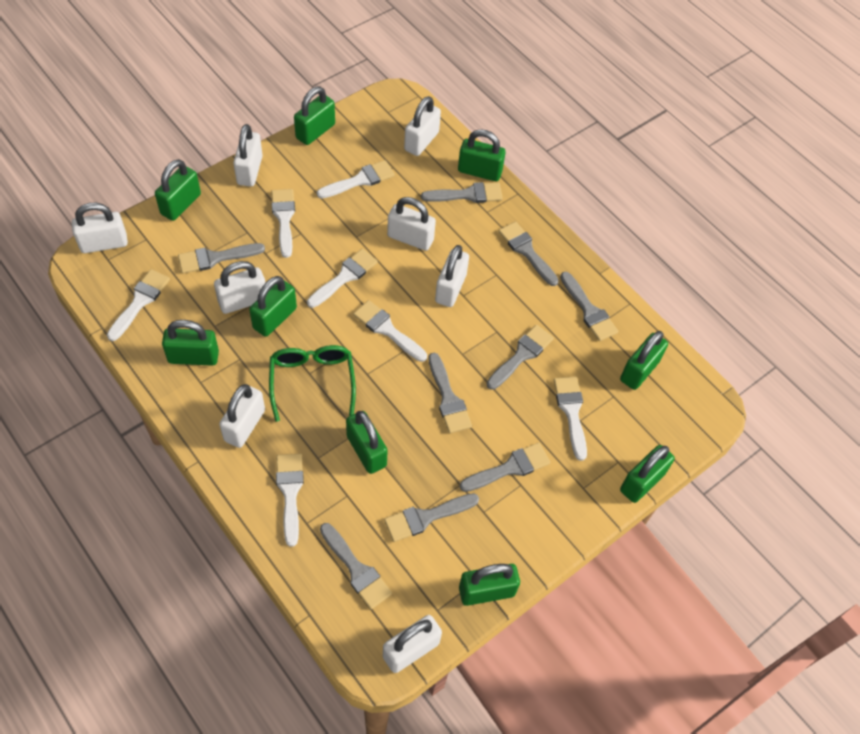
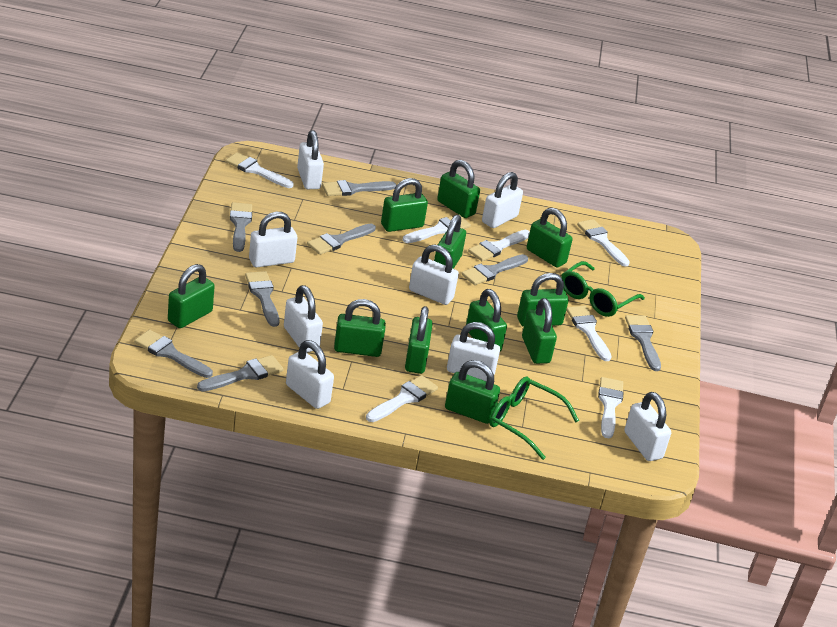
green glasses: 1 -> 2
green padlock: 9 -> 11
grey brush: 9 -> 8

